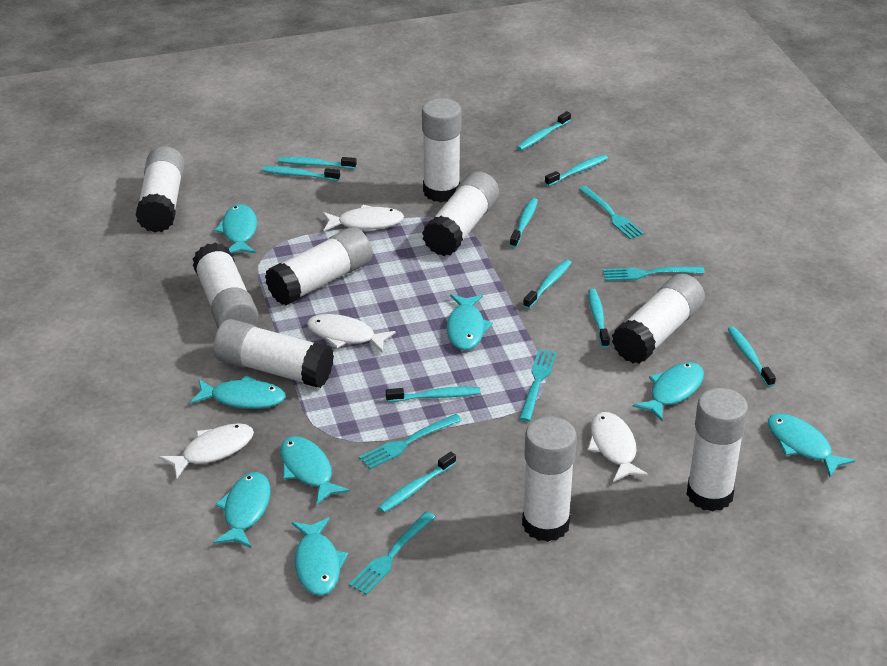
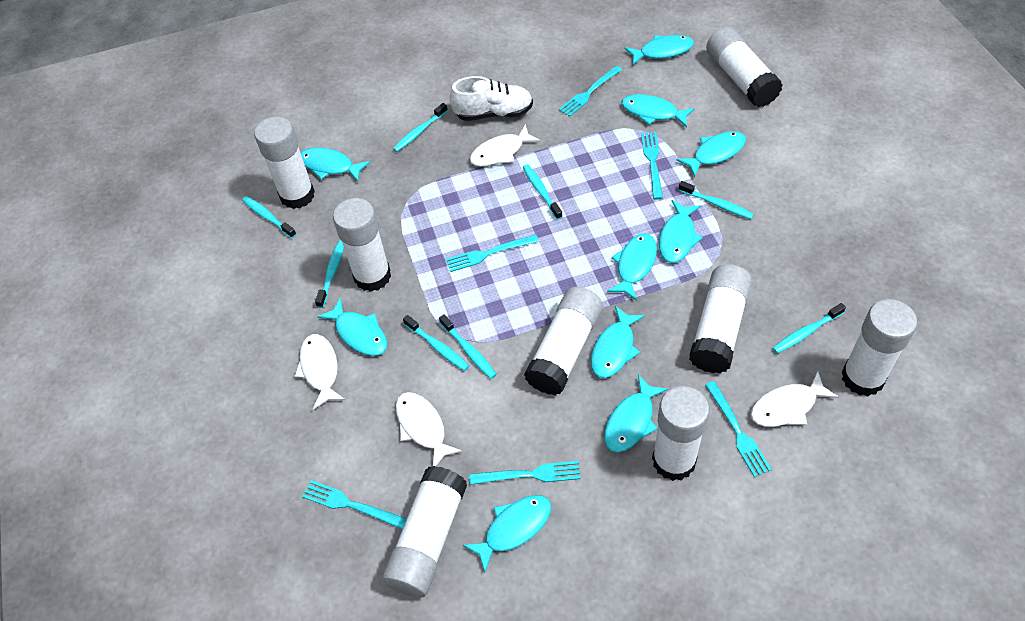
turquoise fish: 8 -> 10
turquoise fork: 5 -> 6
turquoise toothbrush: 10 -> 8
white glue stick: 9 -> 8
white shoe: 0 -> 1

